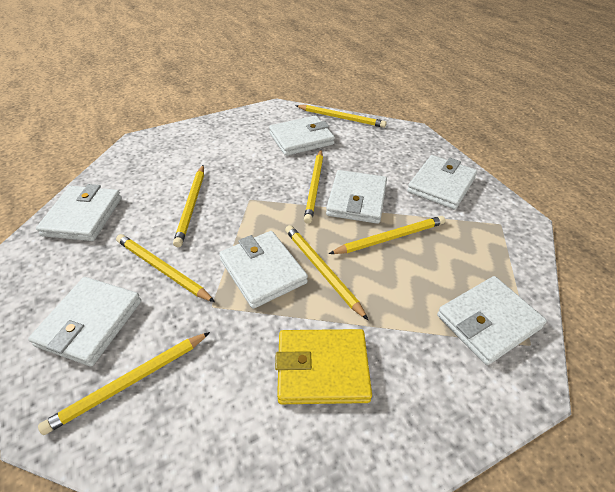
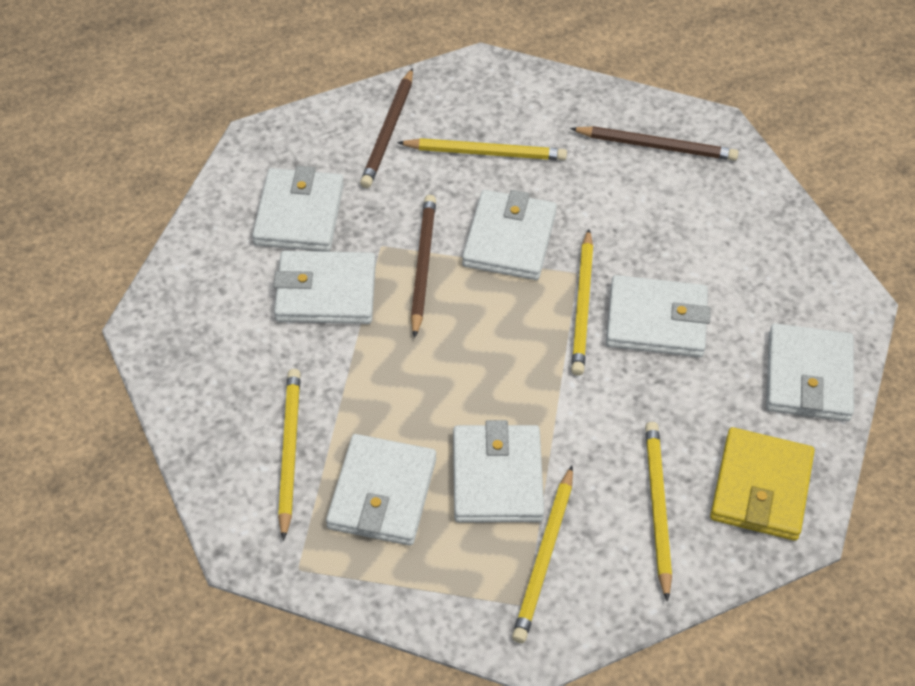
brown pencil: 0 -> 3
yellow pencil: 7 -> 5

